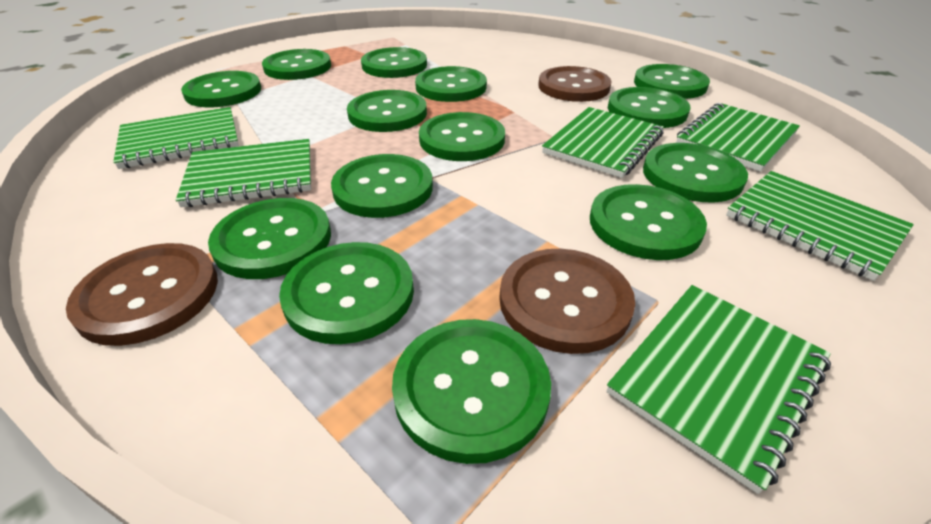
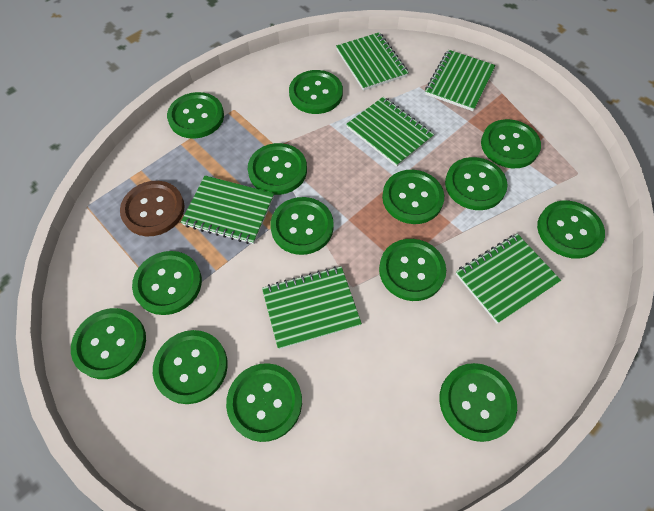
brown button: 3 -> 1

